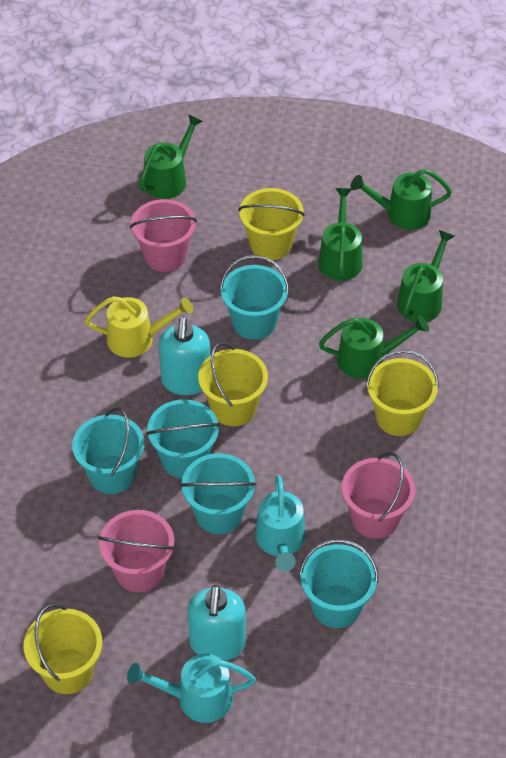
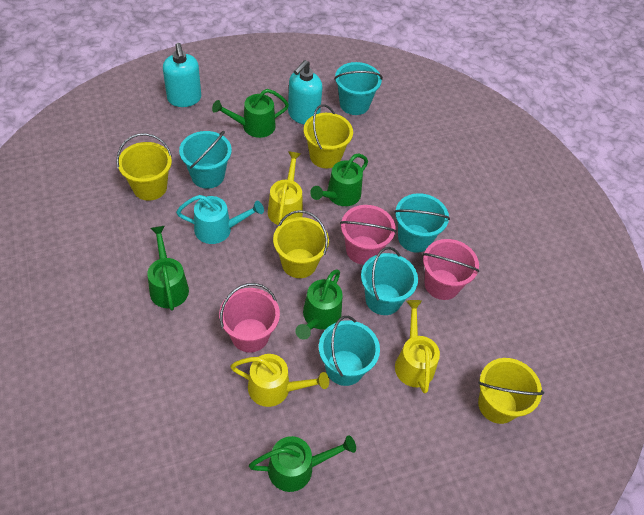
turquoise watering can: 2 -> 1
yellow watering can: 1 -> 3

